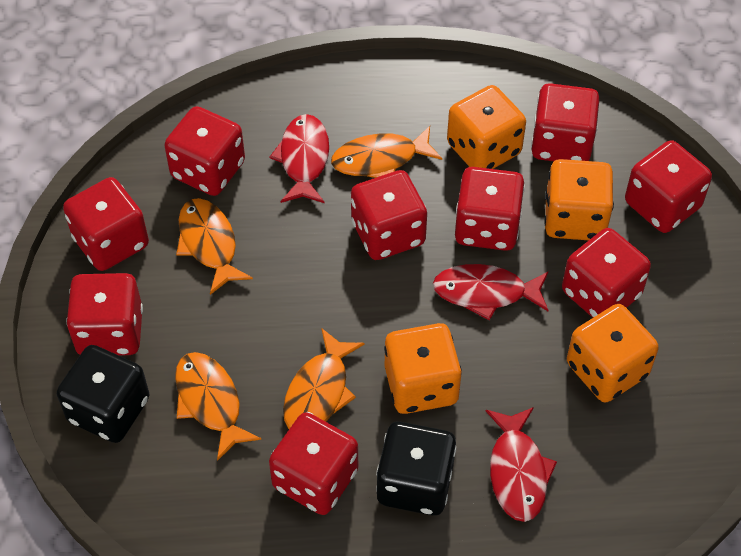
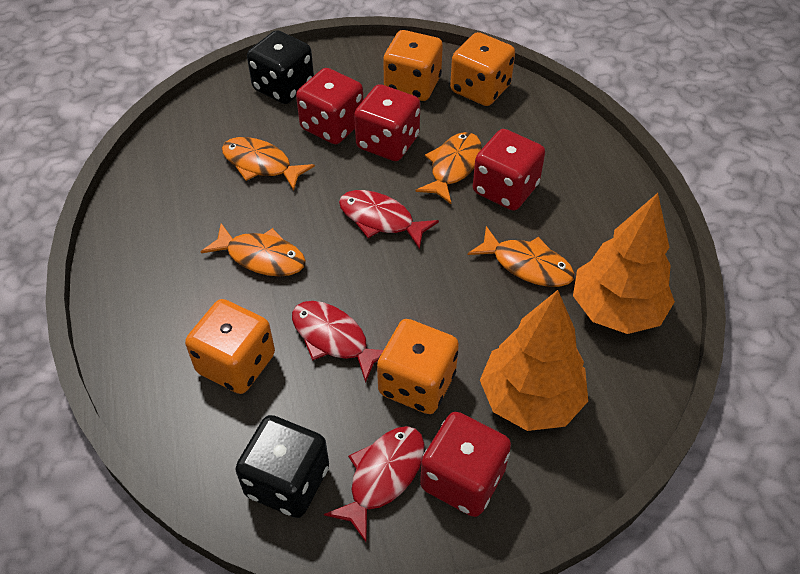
orange tree: 0 -> 2
red dice: 9 -> 4

